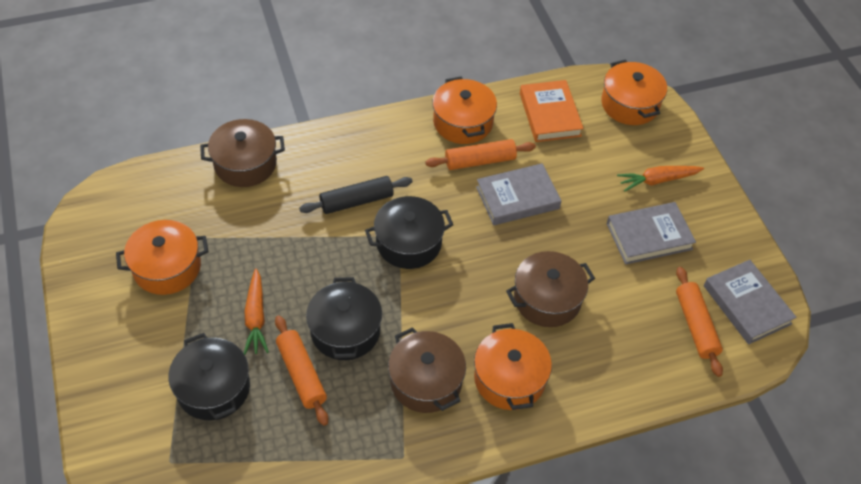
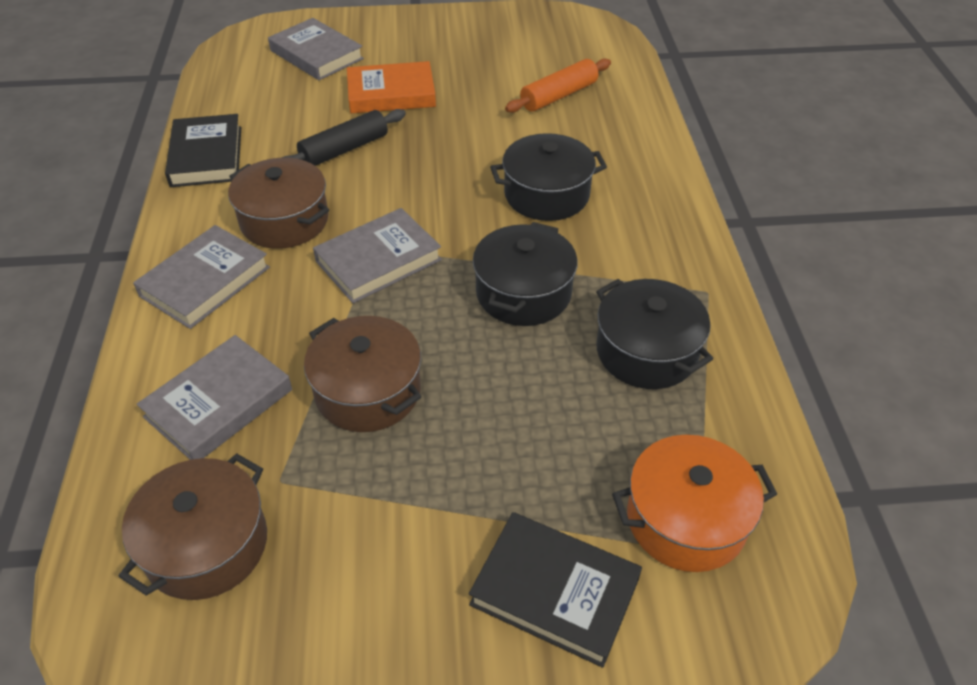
black book: 0 -> 2
grey book: 3 -> 4
orange carrot: 2 -> 0
orange pot: 4 -> 1
orange rolling pin: 3 -> 1

